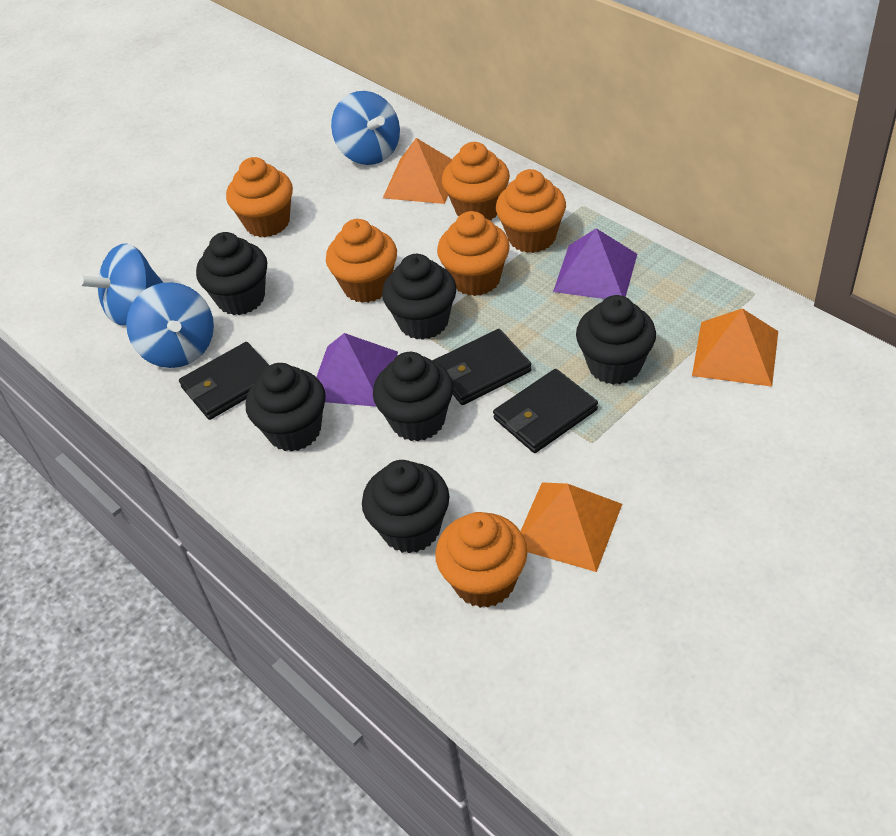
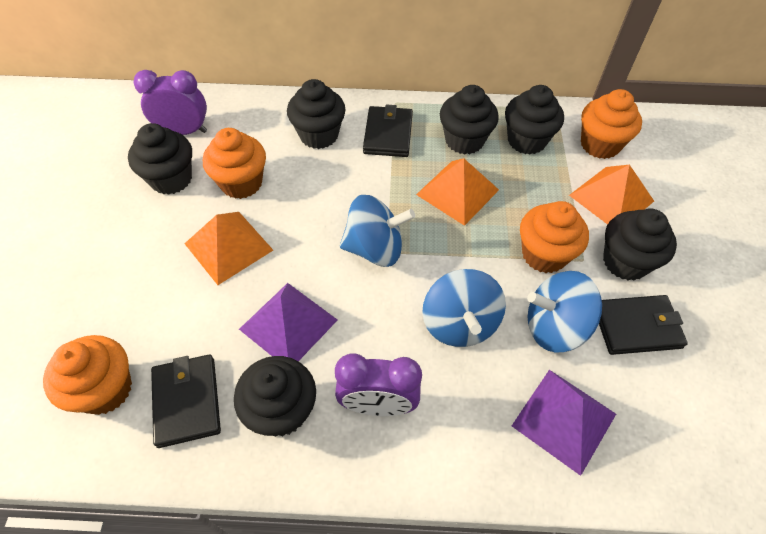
orange cupcake: 6 -> 4
purple clock: 0 -> 2

